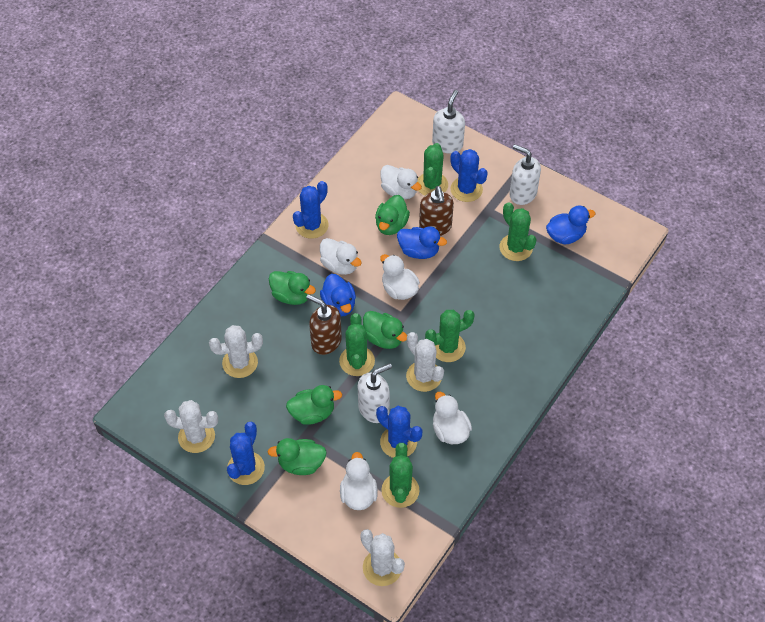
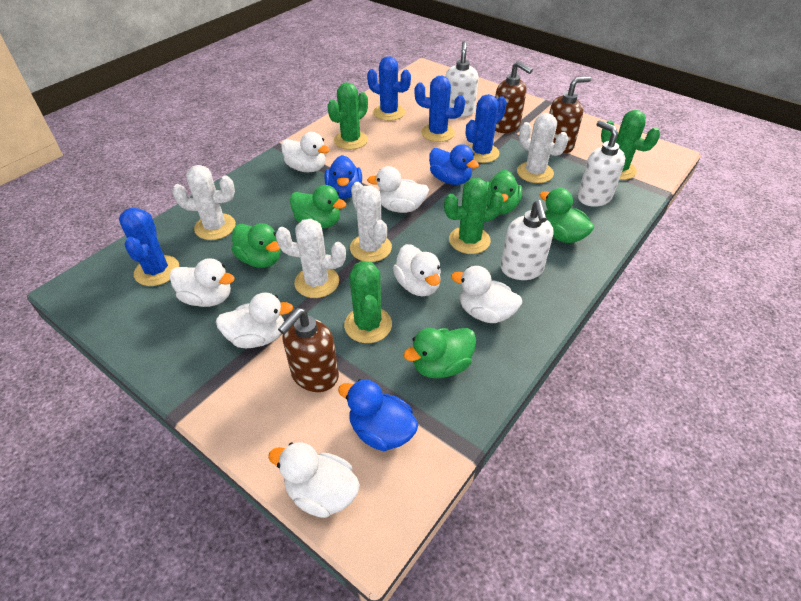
brown soap dispenser: 2 -> 3
green cactus: 5 -> 4
white duck: 5 -> 7

